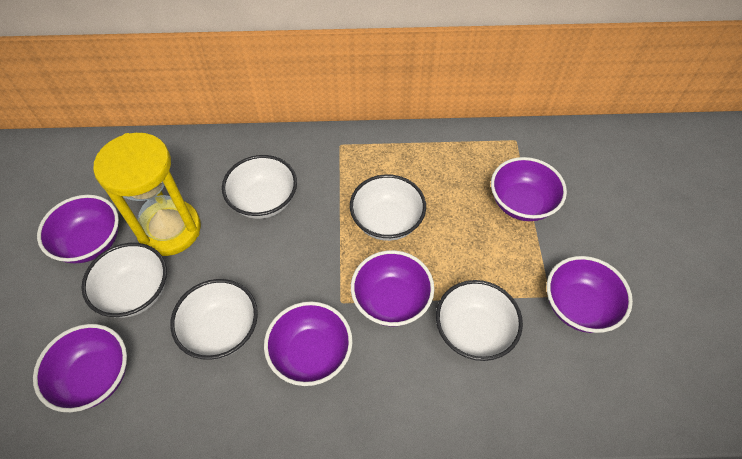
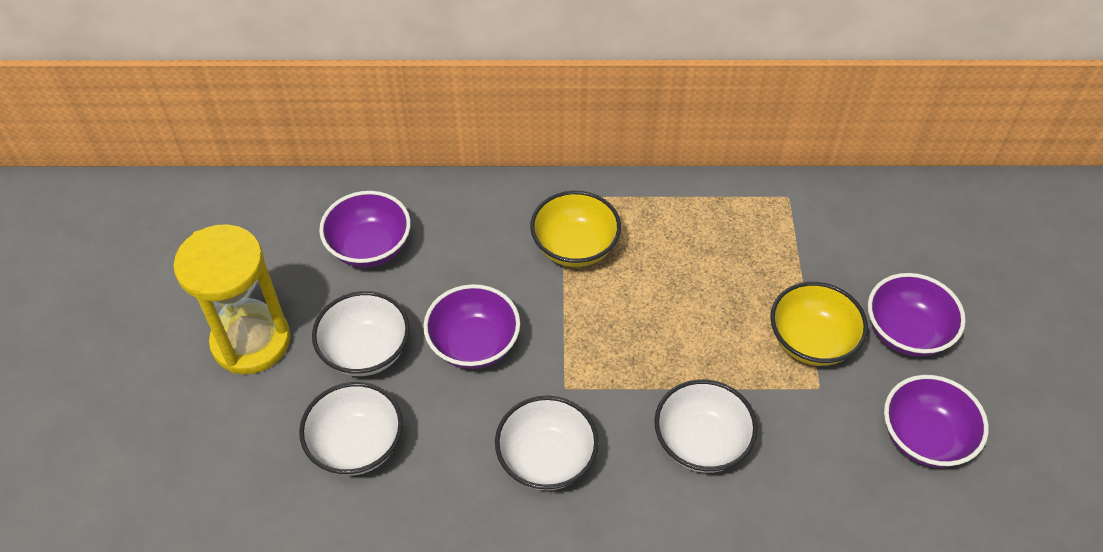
purple bowl: 6 -> 4
white bowl: 5 -> 4
yellow bowl: 0 -> 2

